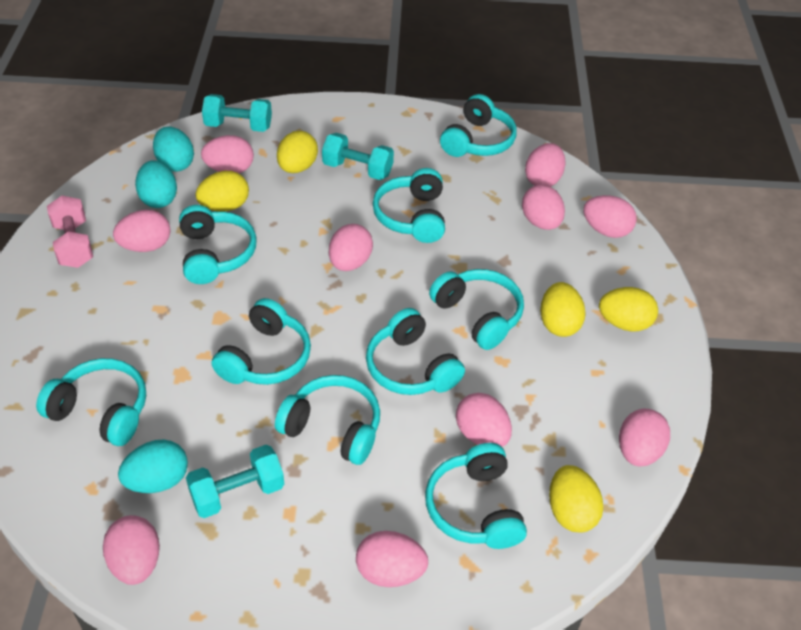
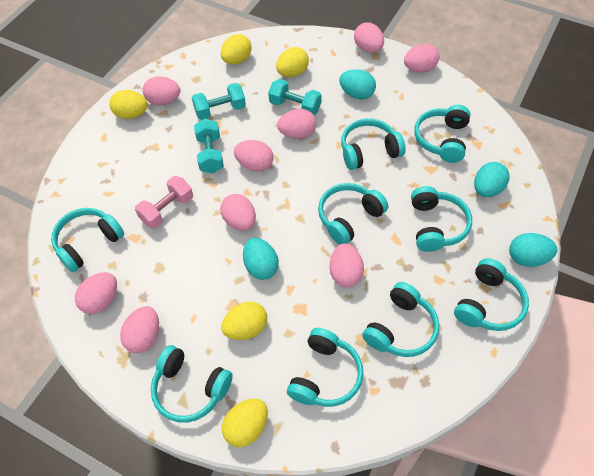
pink egg: 10 -> 9
turquoise egg: 3 -> 4

